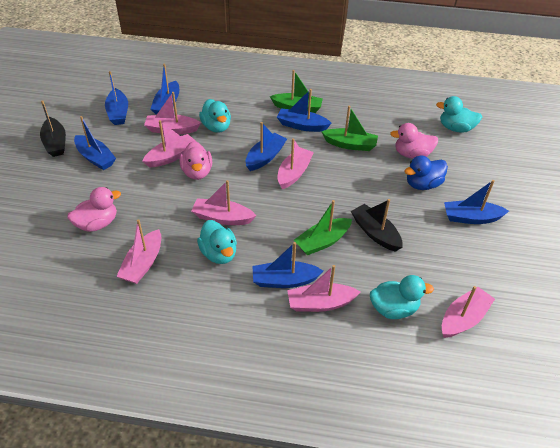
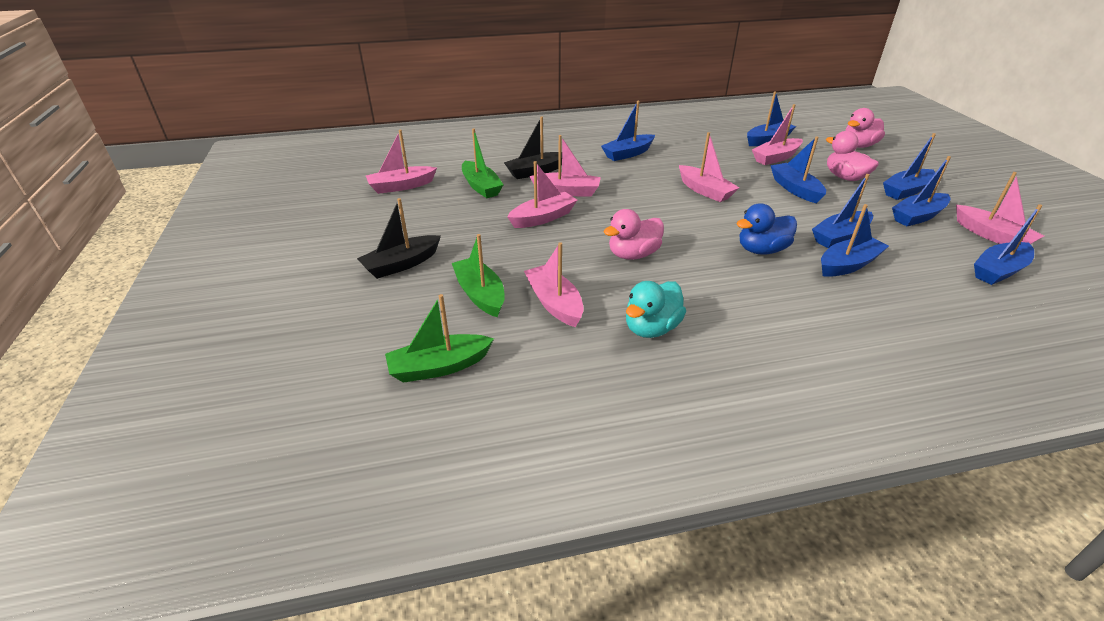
blue boat: 7 -> 8
turquoise duck: 4 -> 1

